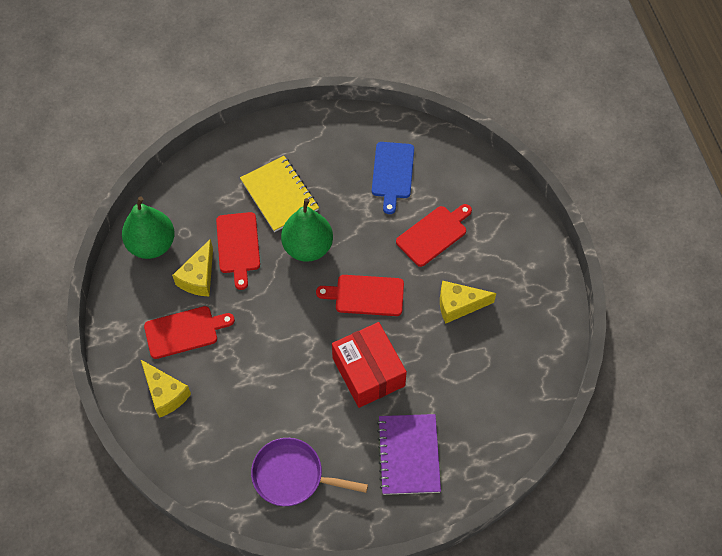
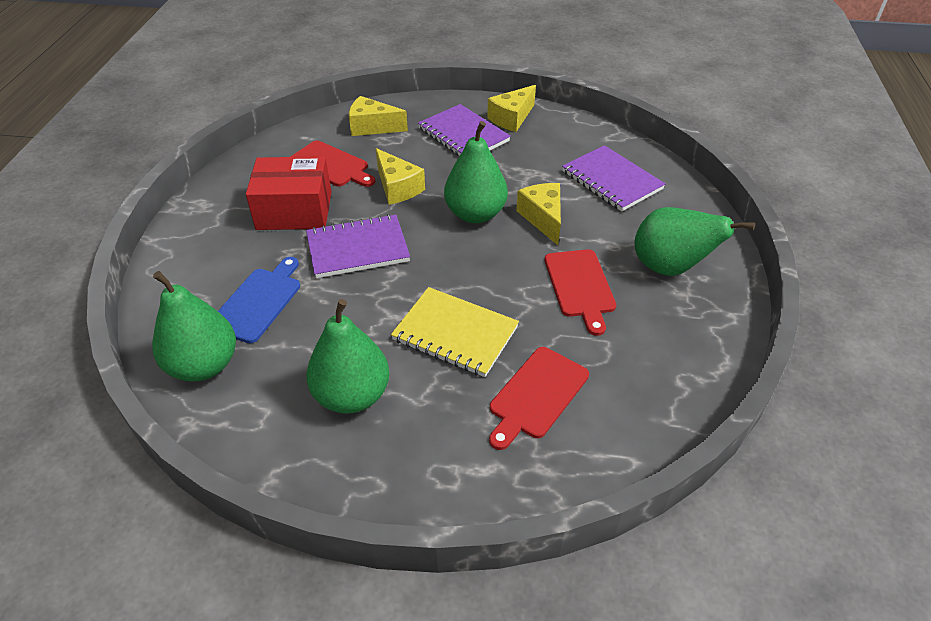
green pear: 2 -> 4
purple notebook: 1 -> 3
purple pan: 1 -> 0
red cutting board: 4 -> 3
yellow cheese: 3 -> 4

